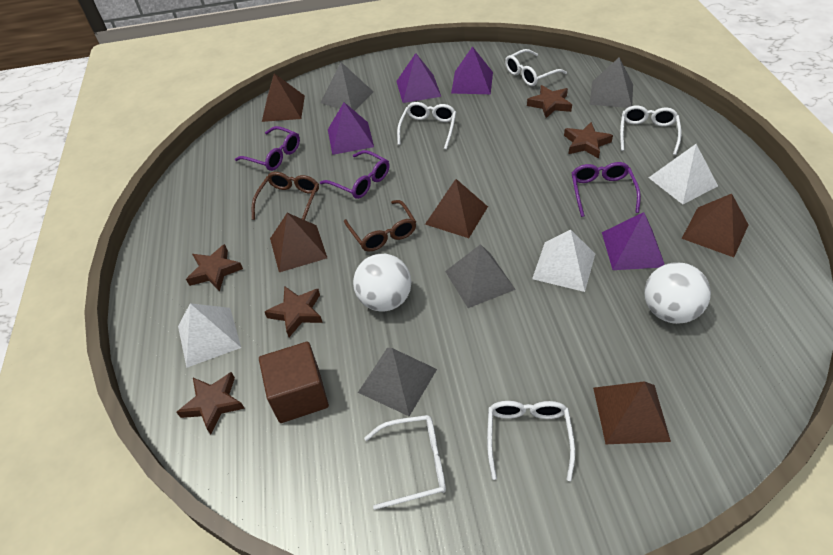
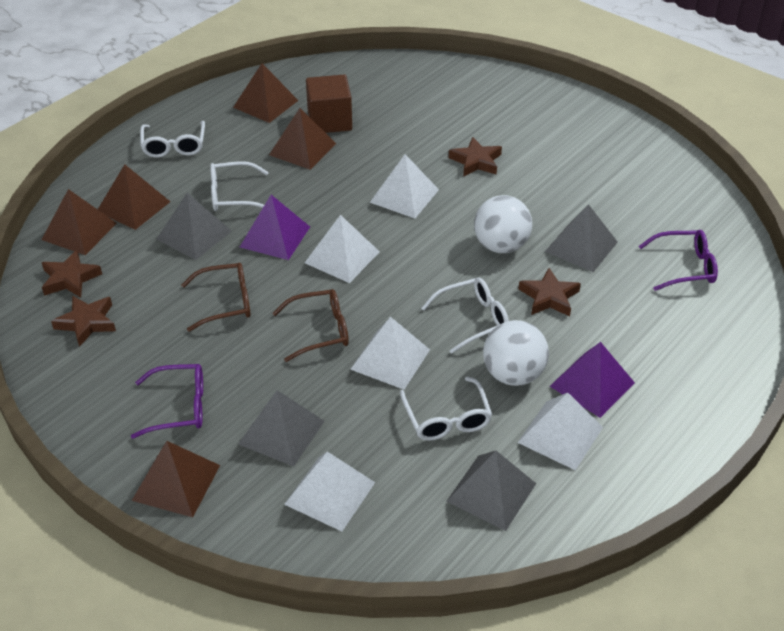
brown star: 5 -> 4
purple glasses: 3 -> 2
purple pyramid: 4 -> 2
white glasses: 5 -> 4
white pyramid: 3 -> 5

